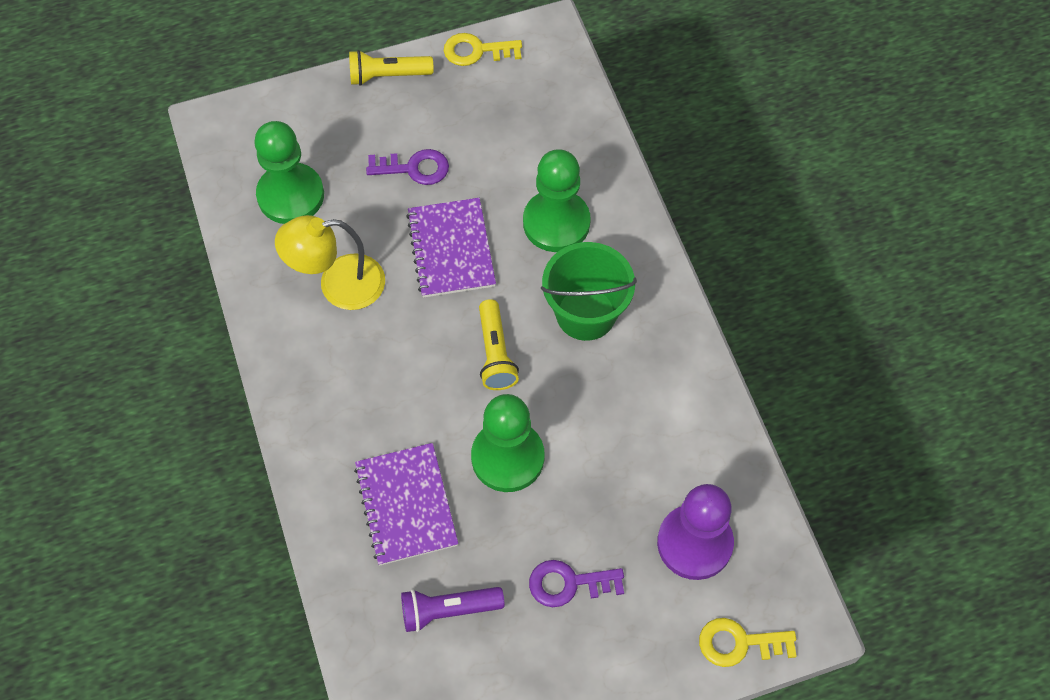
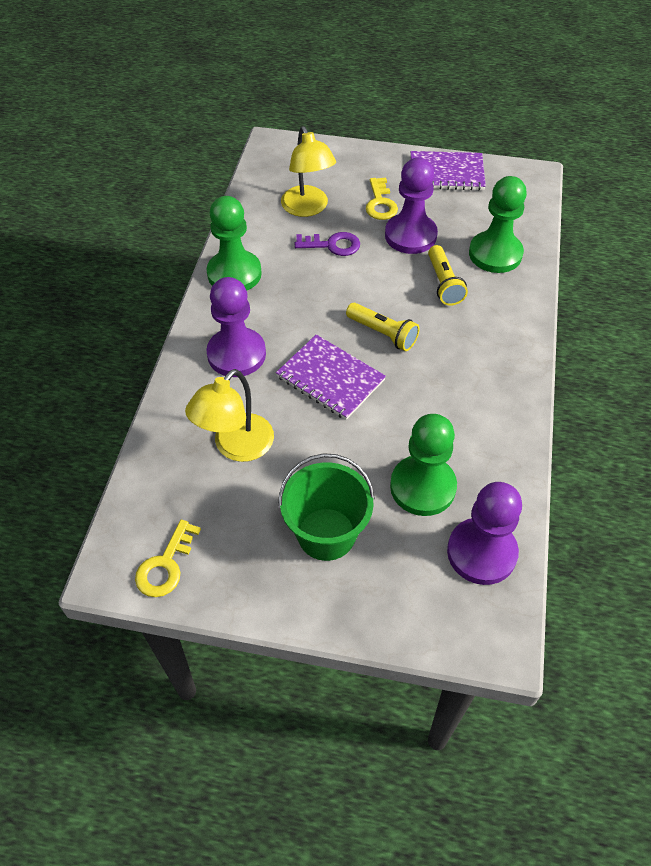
purple flashlight: 1 -> 0
purple key: 2 -> 1
purple pawn: 1 -> 3
yellow lamp: 1 -> 2

